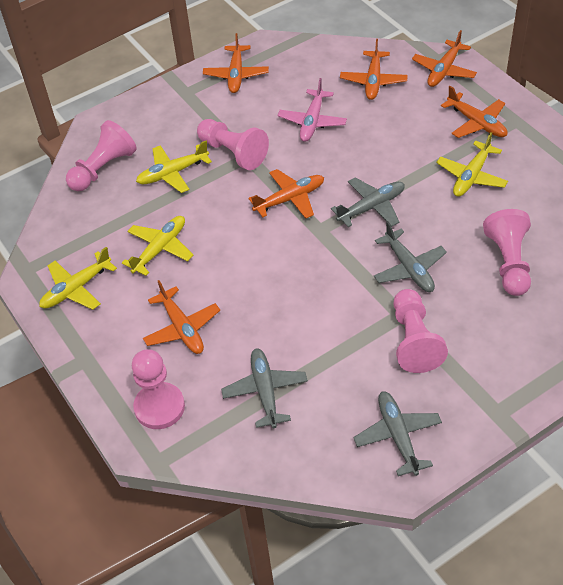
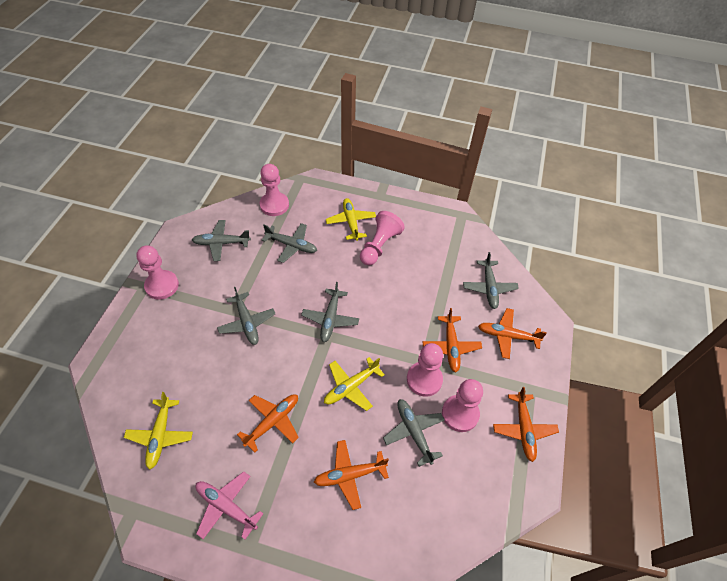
grey plane: 4 -> 6
orange plane: 6 -> 5
yellow plane: 4 -> 3

